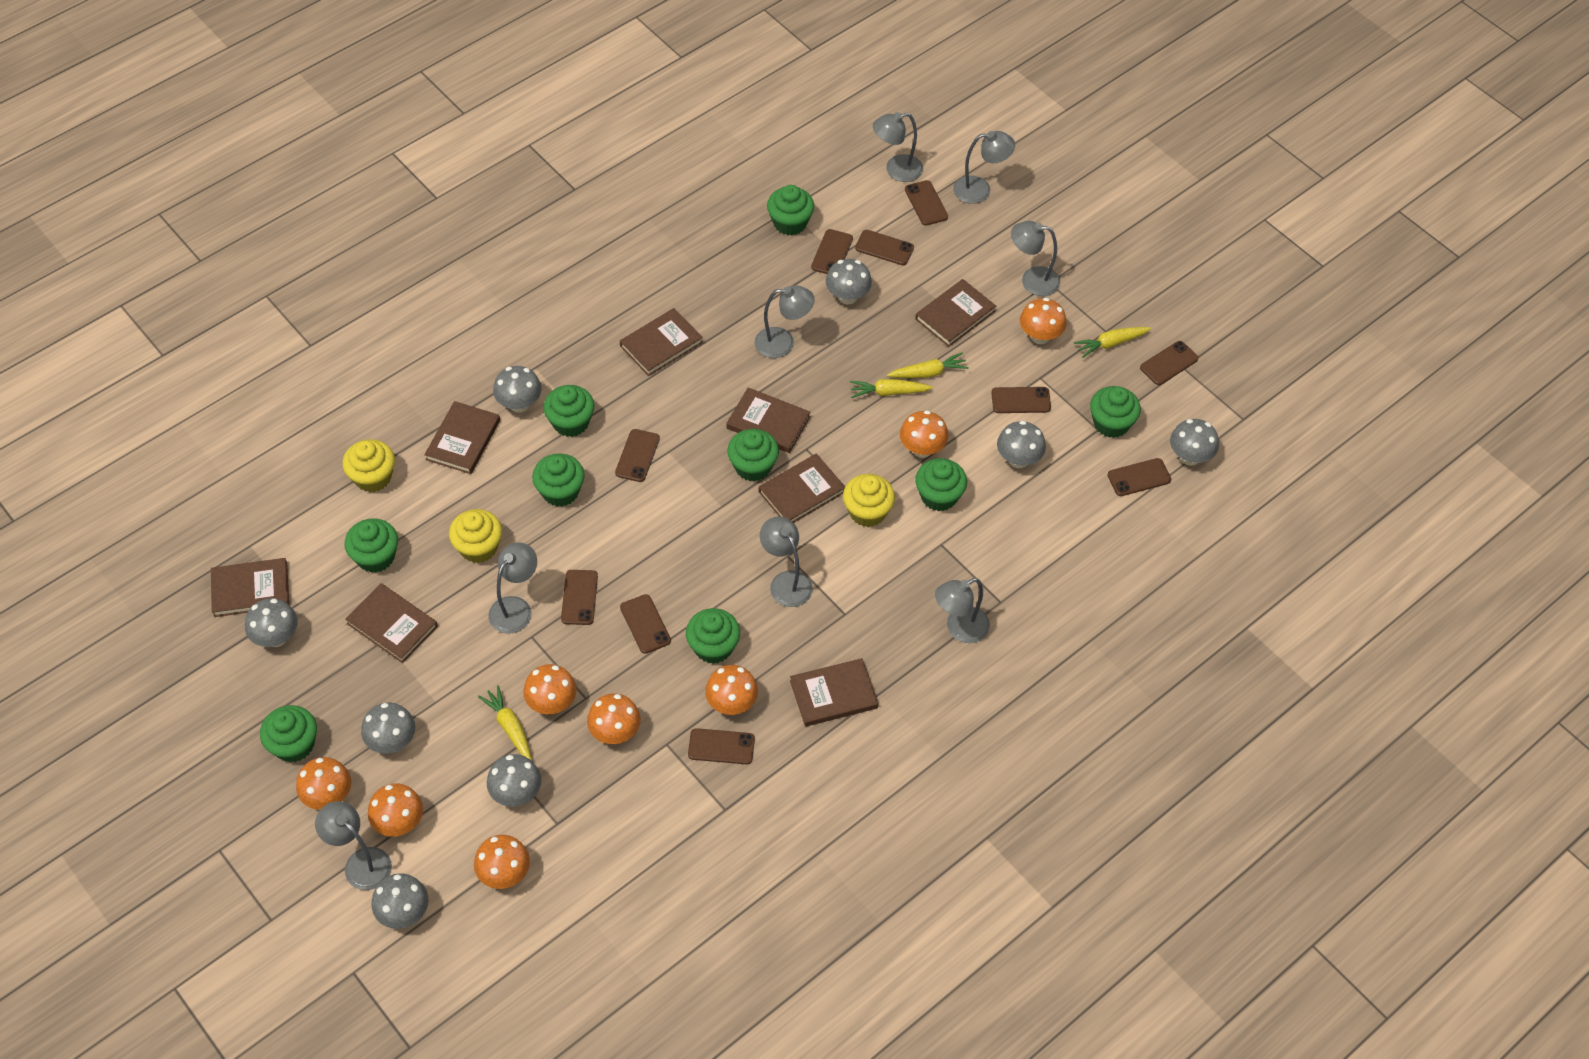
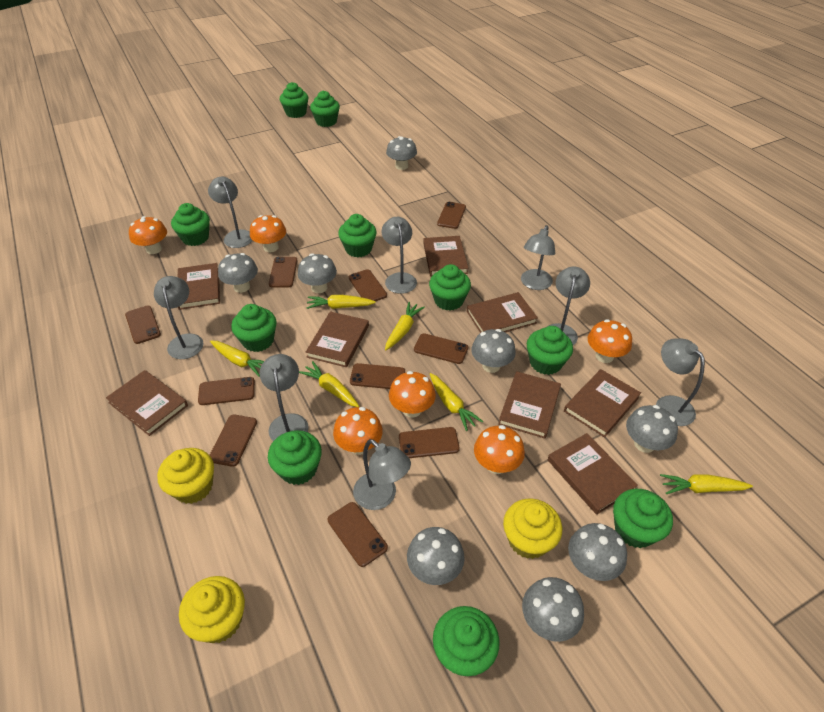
green cupcake: 9 -> 10
orange mushroom: 8 -> 6
yellow carrot: 4 -> 6

